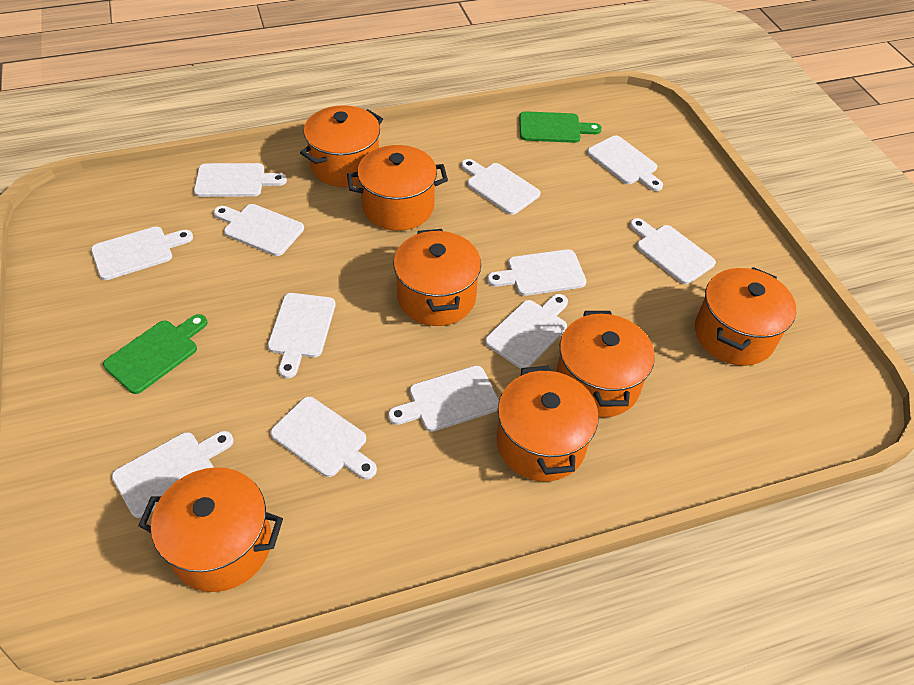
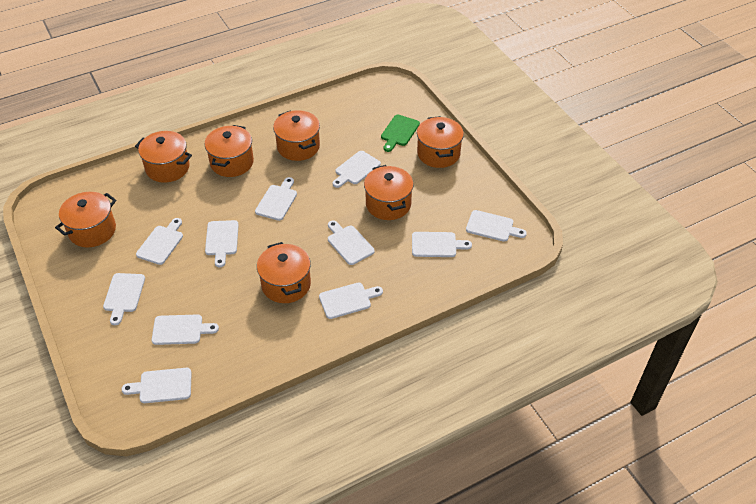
green cutting board: 2 -> 1
white cutting board: 12 -> 11

